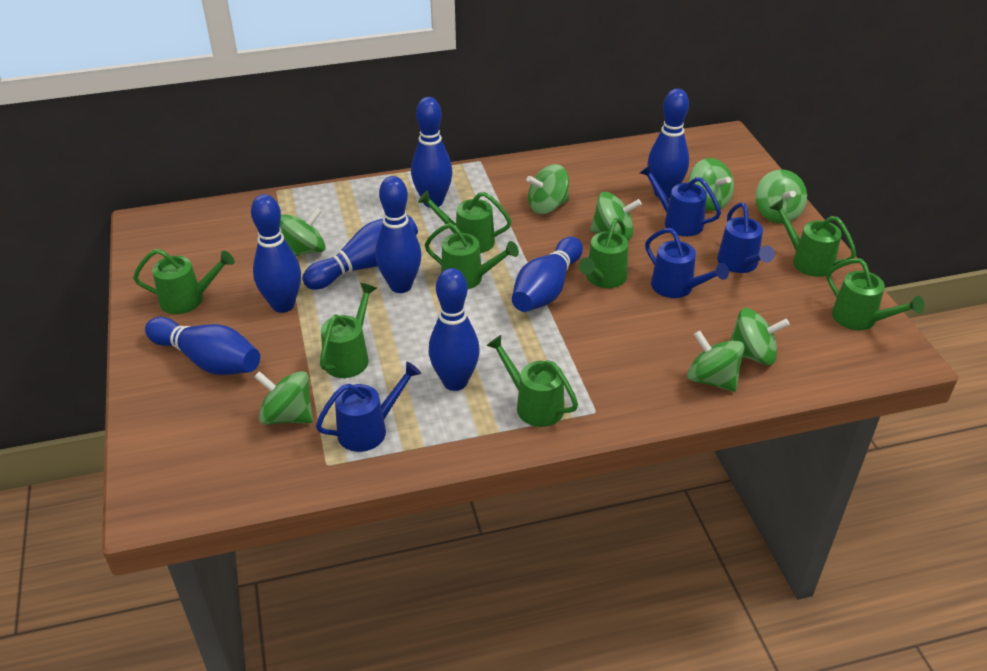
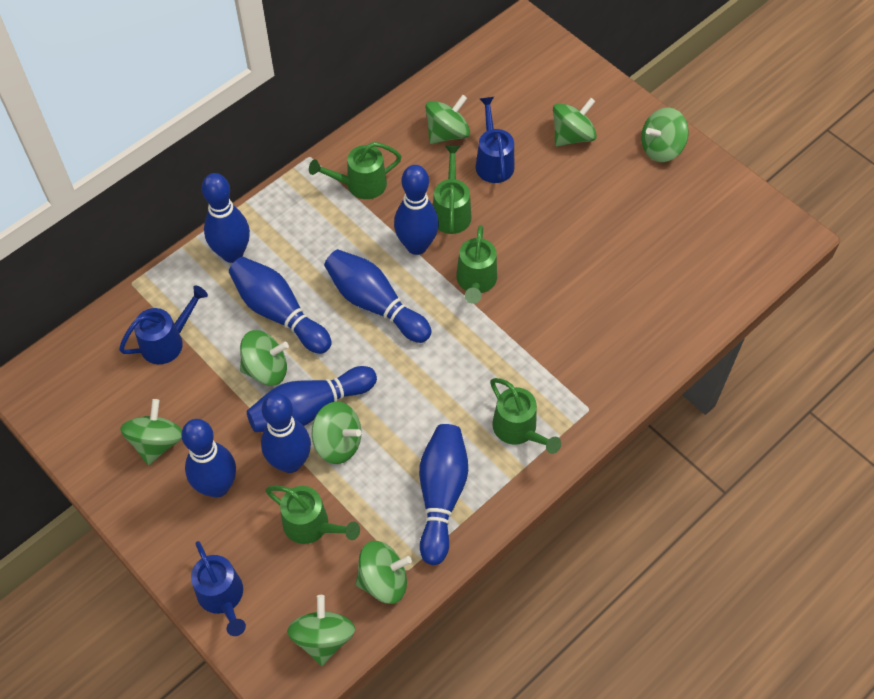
blue watering can: 4 -> 3
green watering can: 8 -> 5

